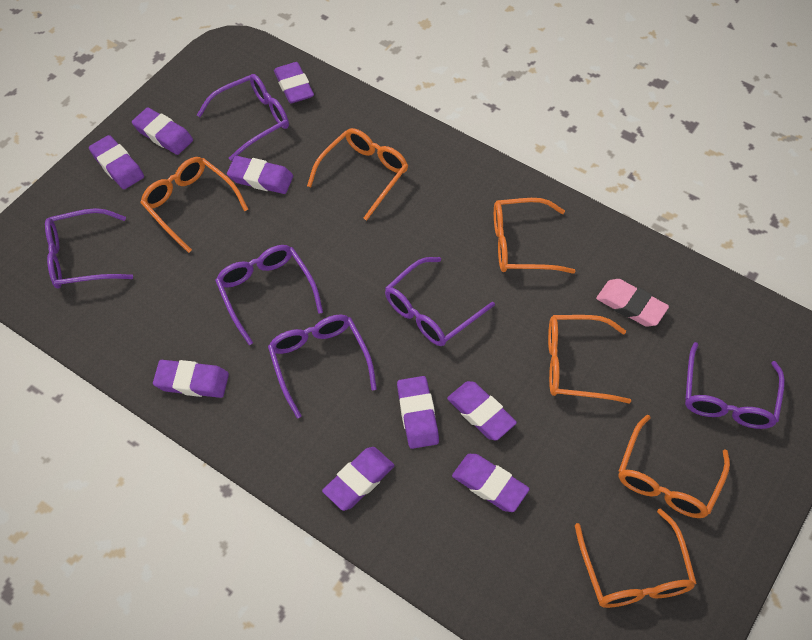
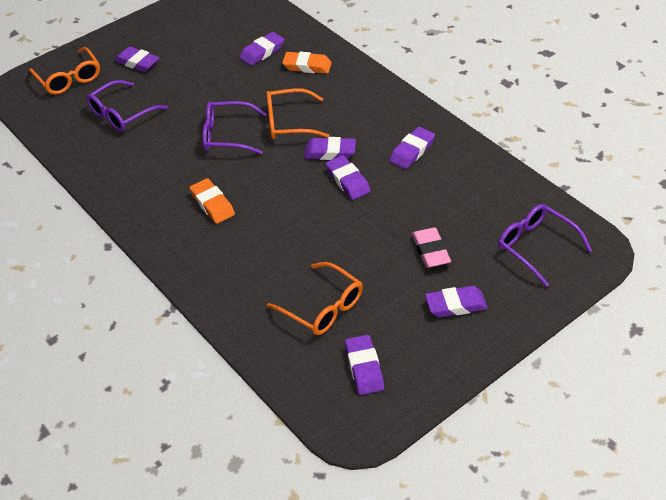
orange eraser: 0 -> 2
orange glasses: 6 -> 3
purple eraser: 9 -> 7
purple glasses: 6 -> 3

